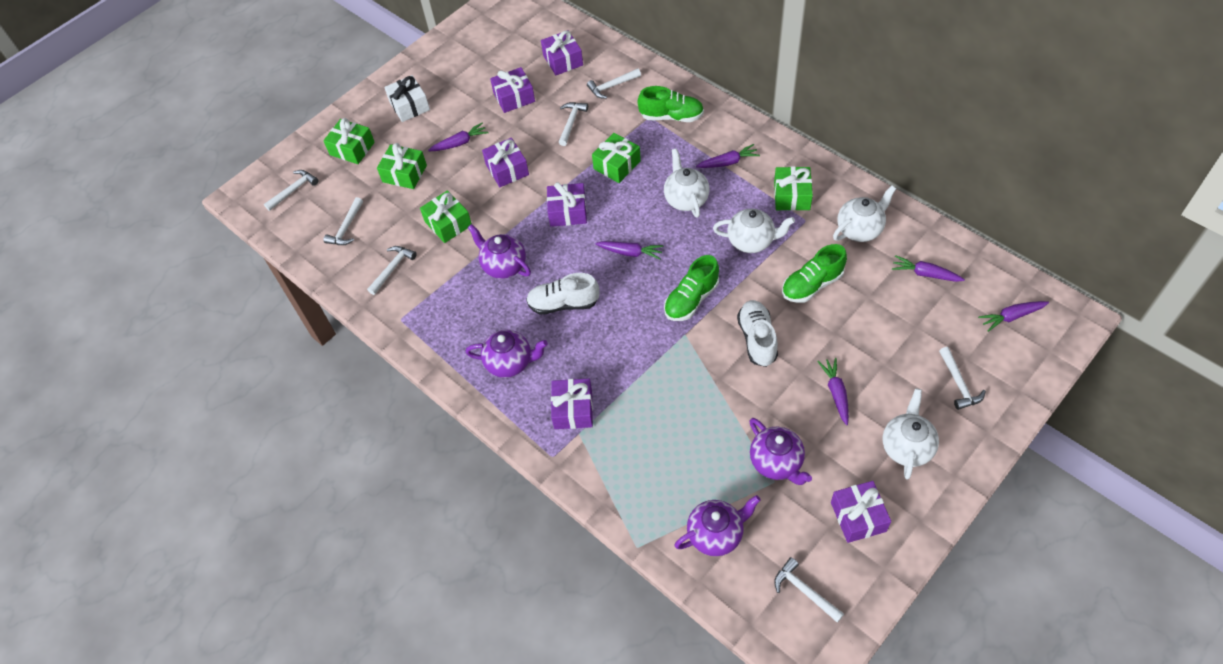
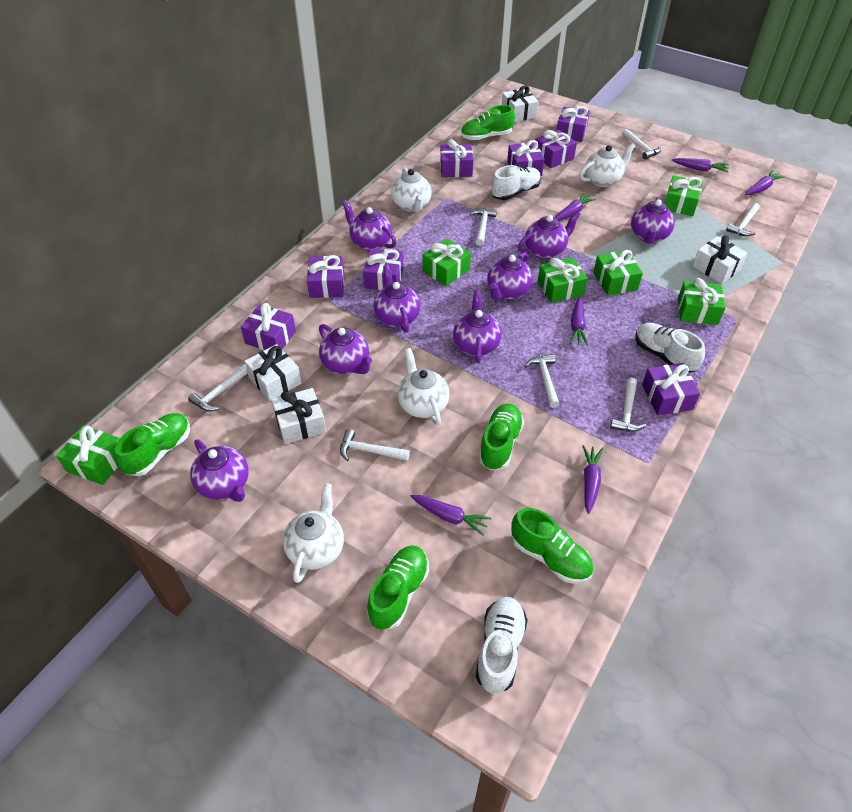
green gift: 5 -> 6
green shoe: 3 -> 5
purple gift: 6 -> 8
purple teapot: 4 -> 8
white gift: 1 -> 4
white shoe: 2 -> 3

